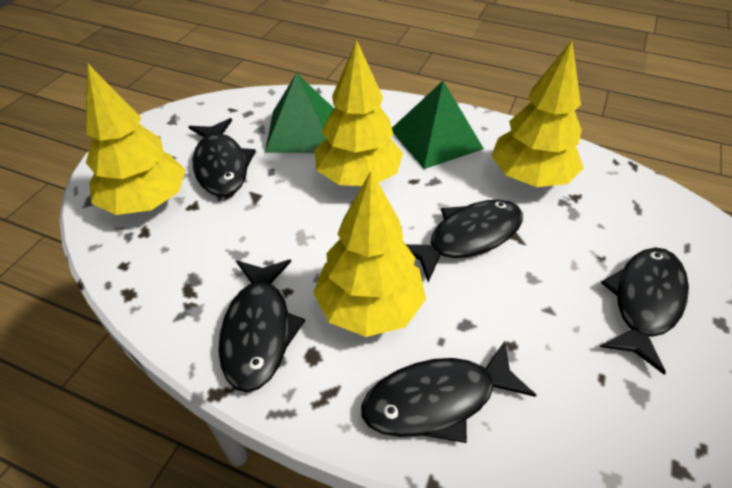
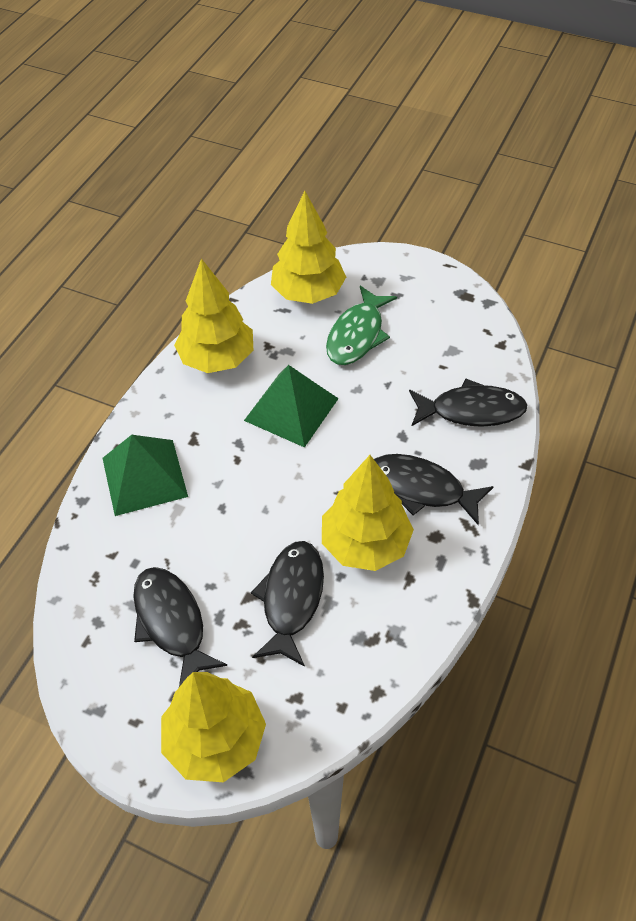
black fish: 5 -> 4
green fish: 0 -> 1

